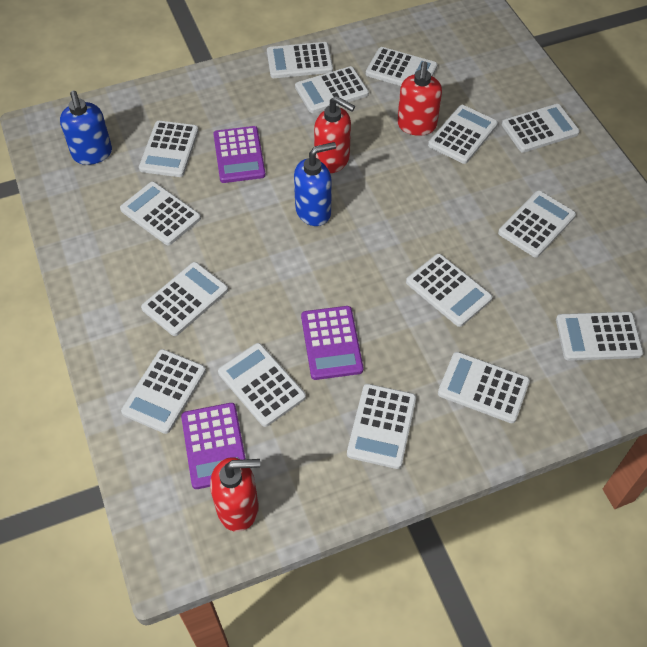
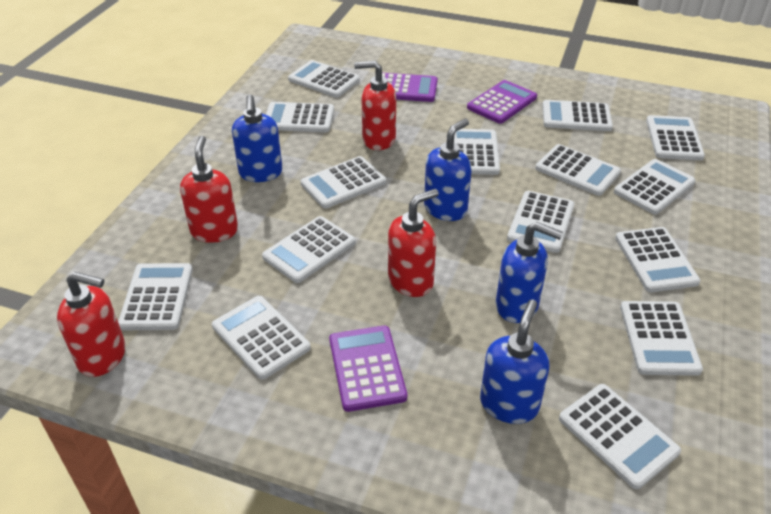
blue soap dispenser: 2 -> 4
red soap dispenser: 3 -> 4

